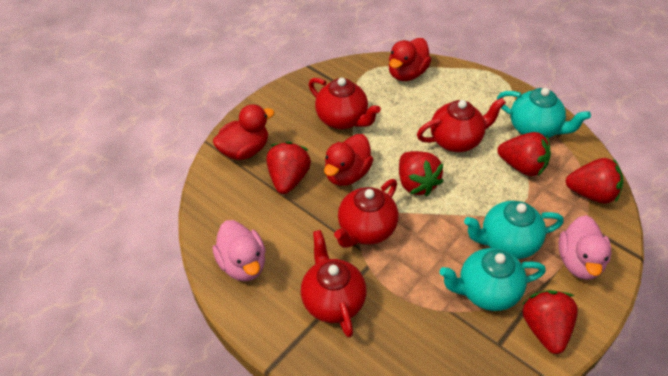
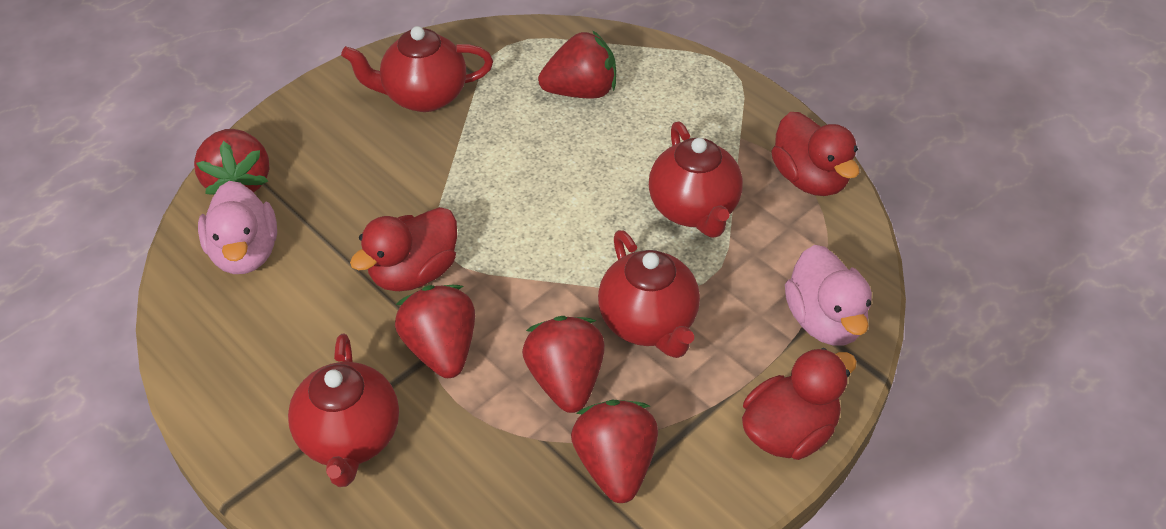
turquoise teapot: 3 -> 0

